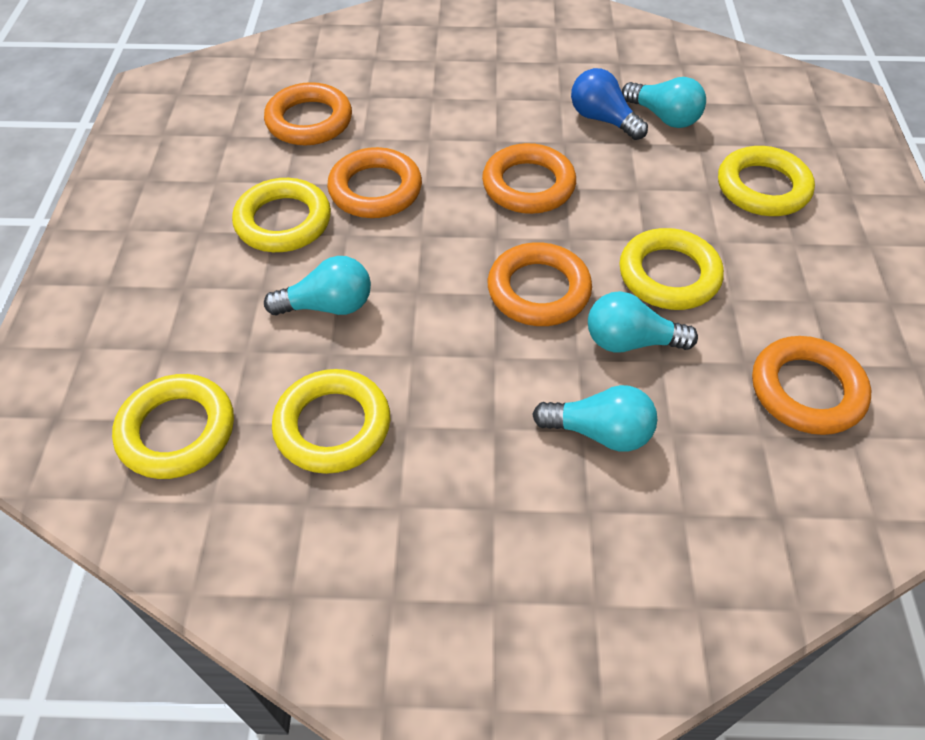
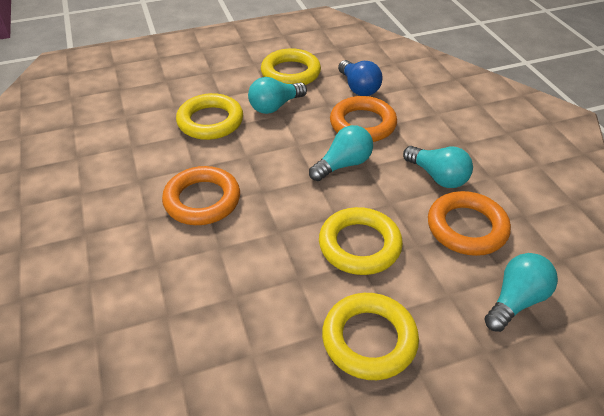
orange ring: 5 -> 3
yellow ring: 5 -> 4

